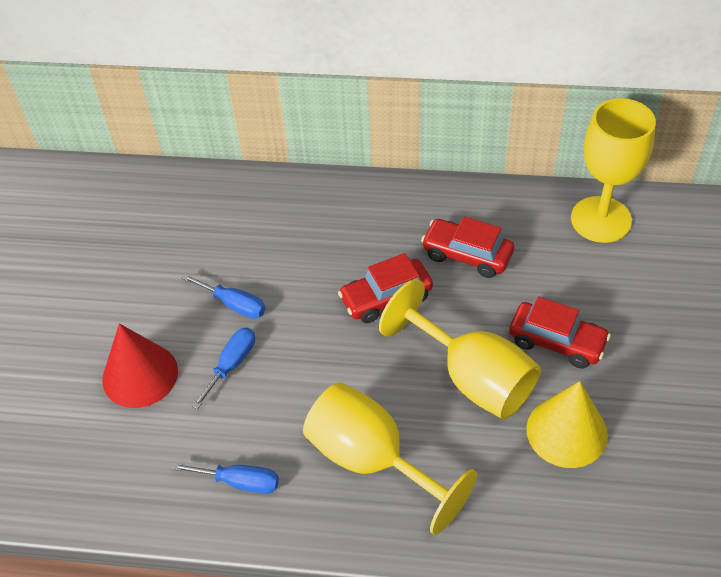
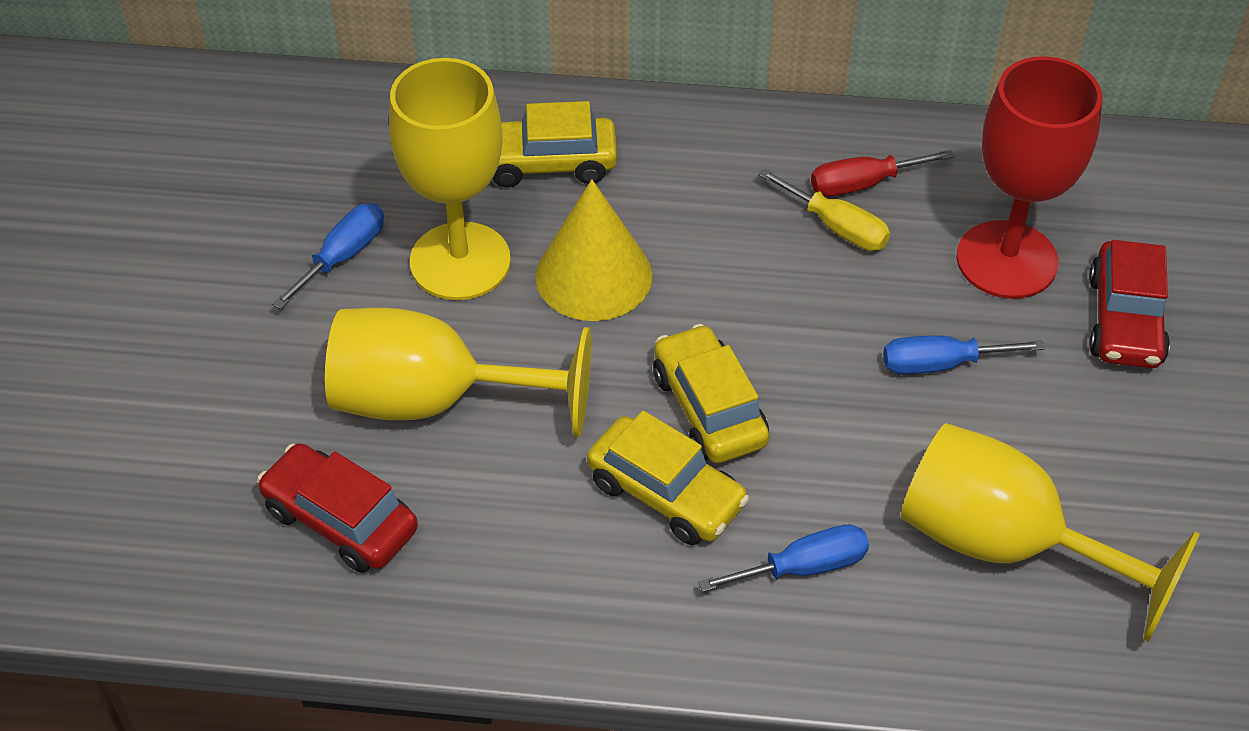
red car: 3 -> 2
red cone: 1 -> 0
red goblet: 0 -> 1
red screwdriver: 0 -> 1
yellow car: 0 -> 3
yellow screwdriver: 0 -> 1

